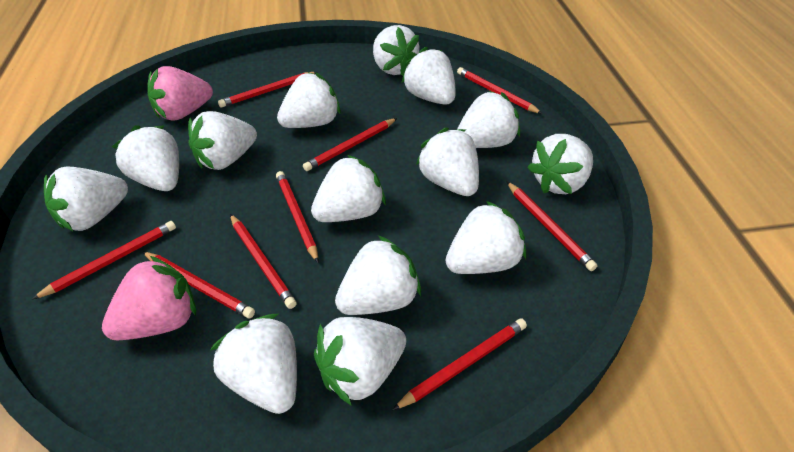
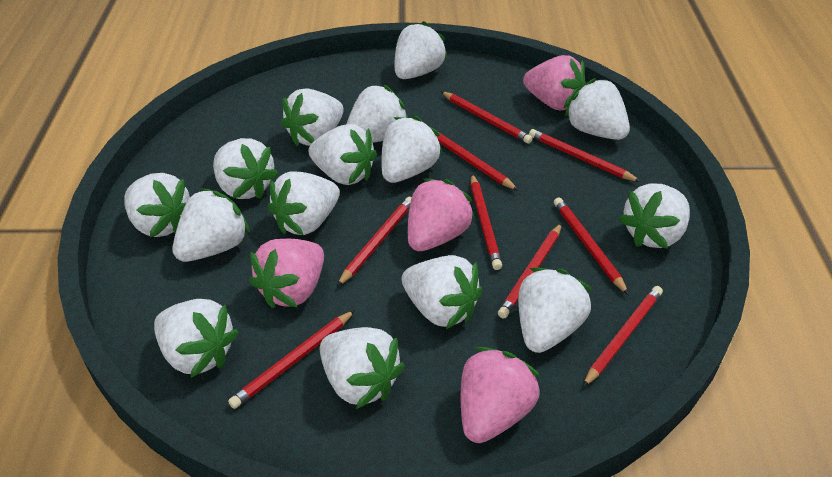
pink strawberry: 2 -> 4
white strawberry: 14 -> 15

